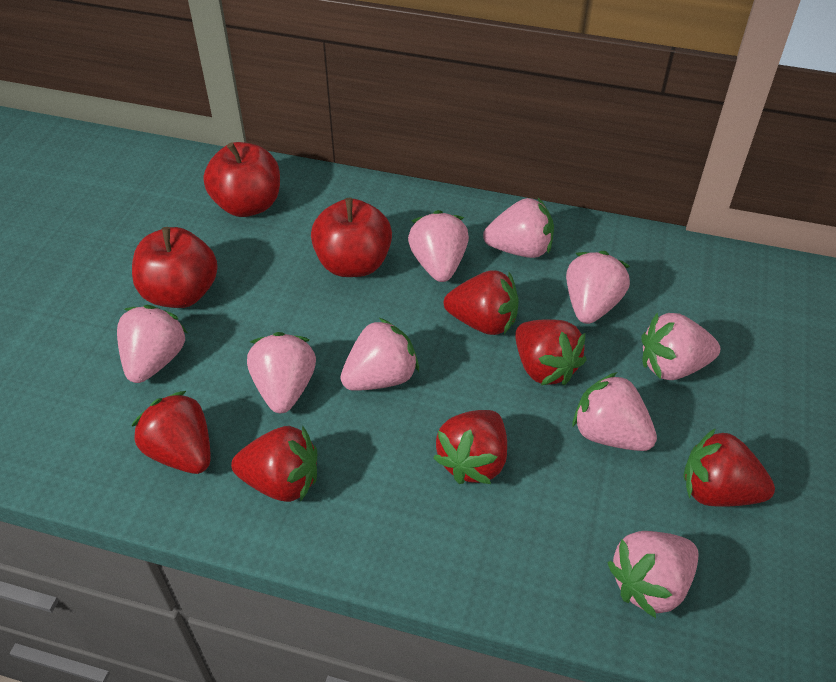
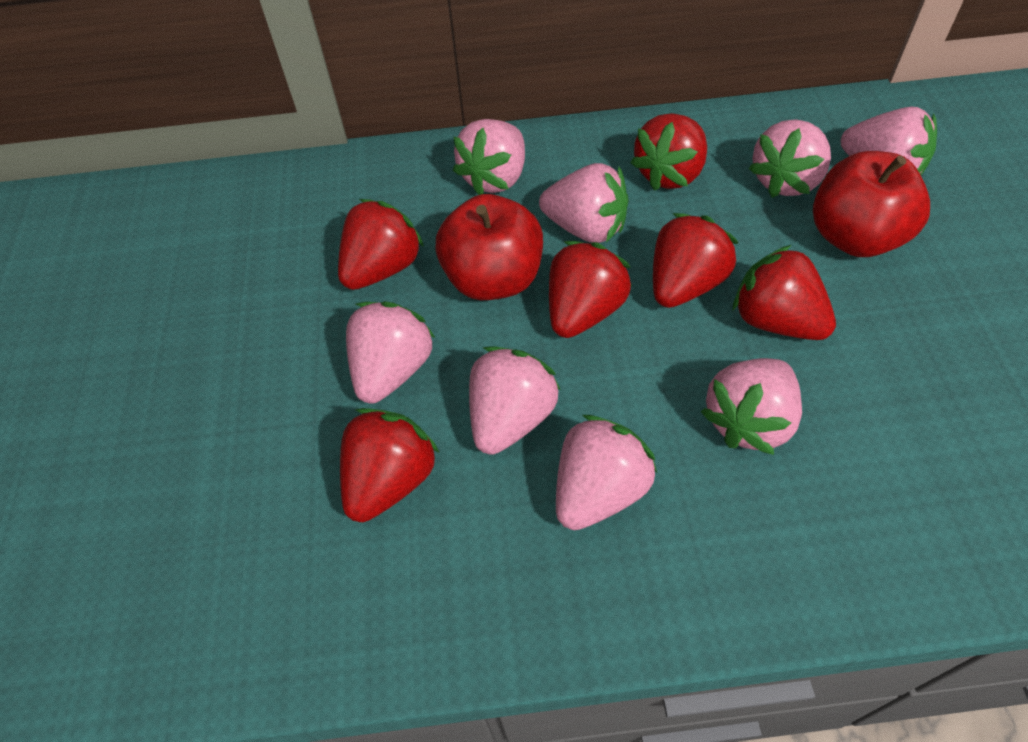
pink strawberry: 9 -> 8
red apple: 3 -> 2

